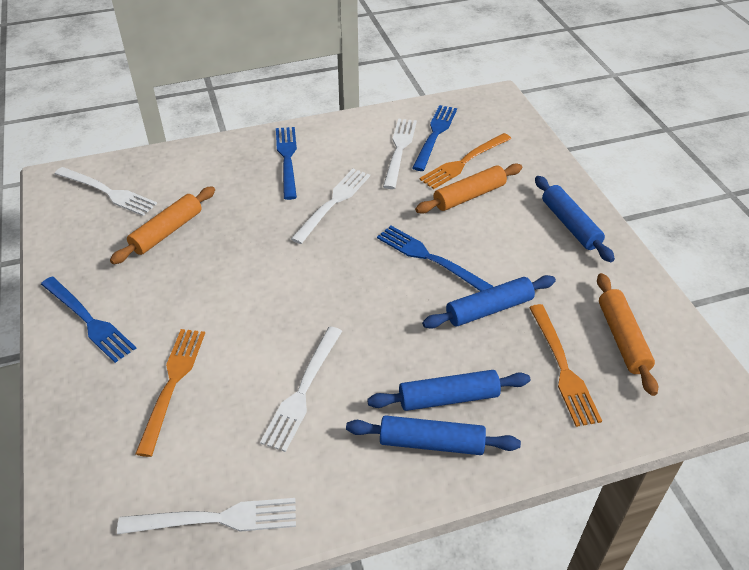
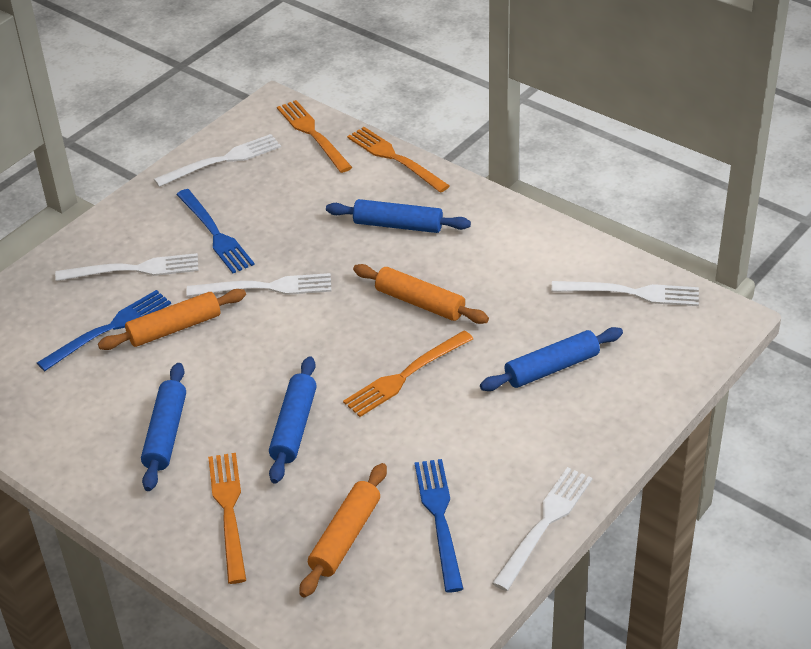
blue fork: 4 -> 3
orange fork: 3 -> 4

